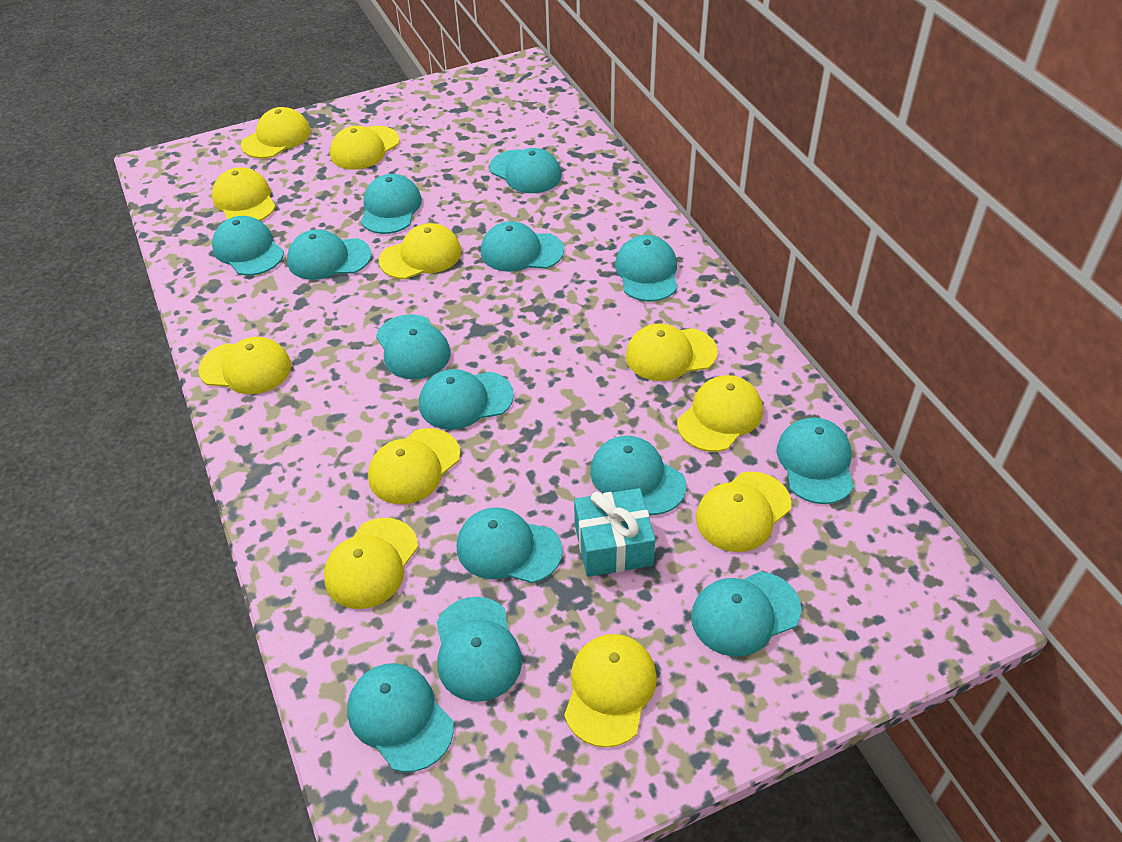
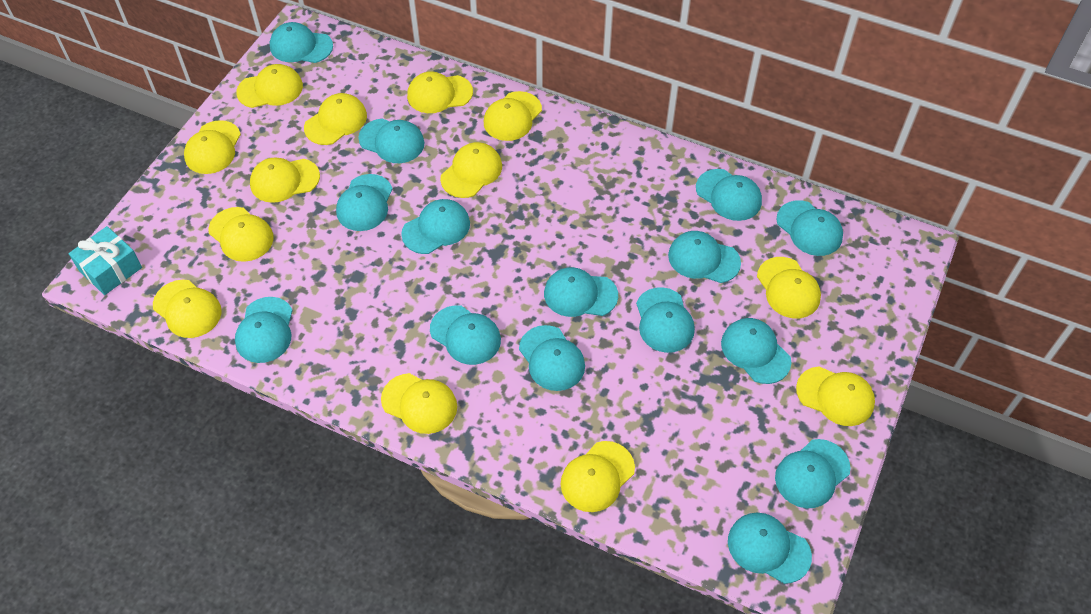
turquoise cap: 14 -> 15
yellow cap: 11 -> 13

